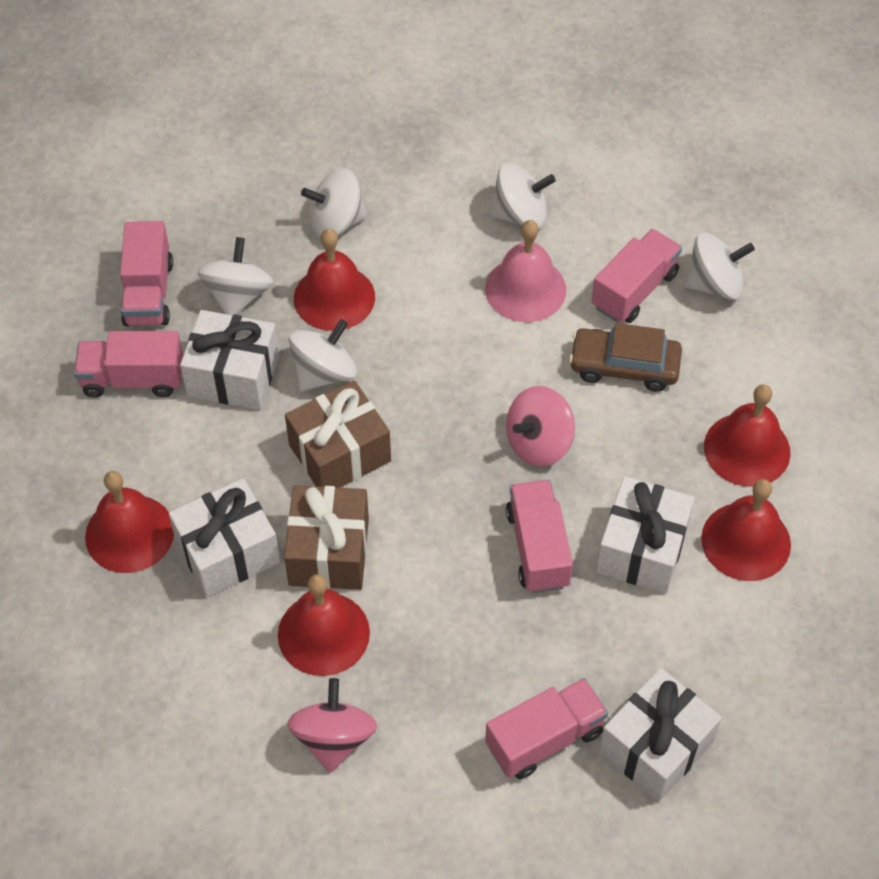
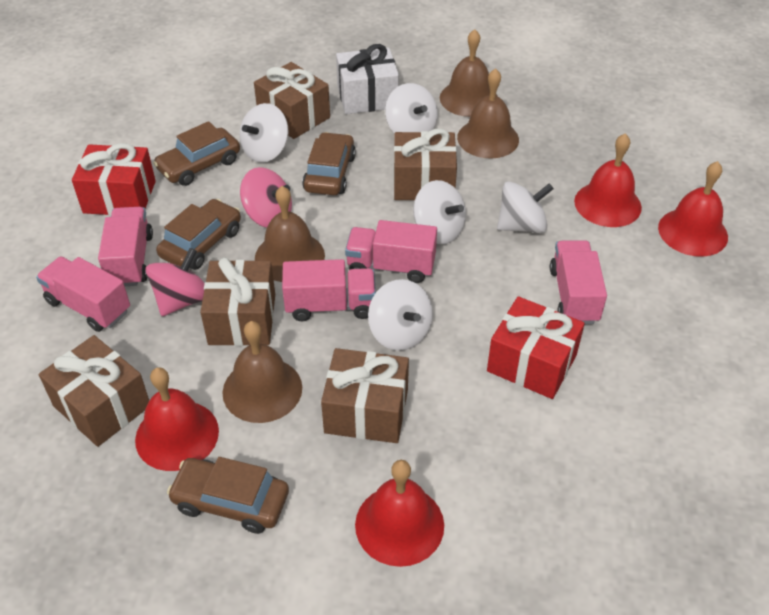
brown bell: 0 -> 4
brown car: 1 -> 4
brown gift: 2 -> 5
pink bell: 1 -> 0
red bell: 5 -> 4
red gift: 0 -> 2
white gift: 4 -> 1

